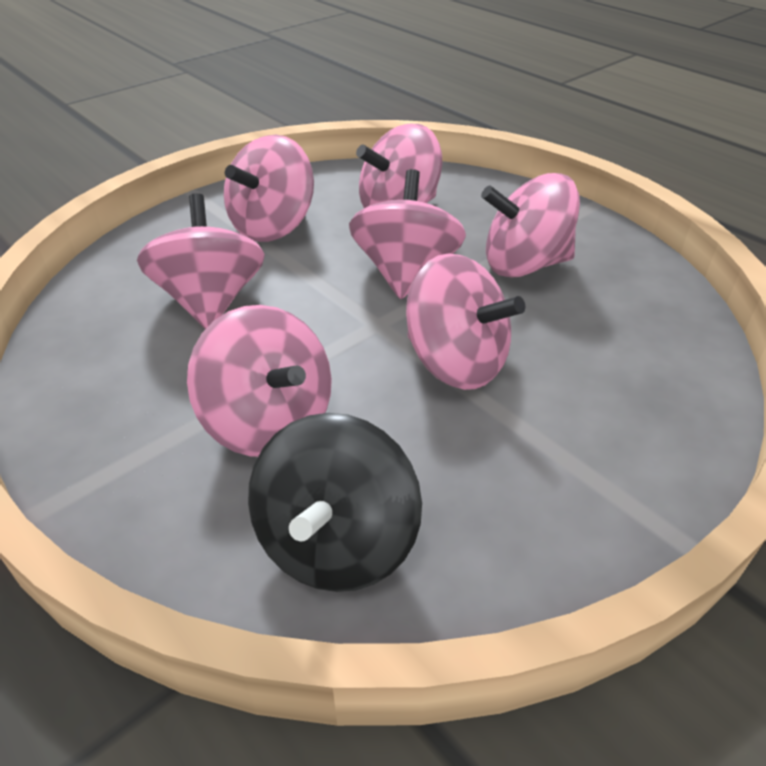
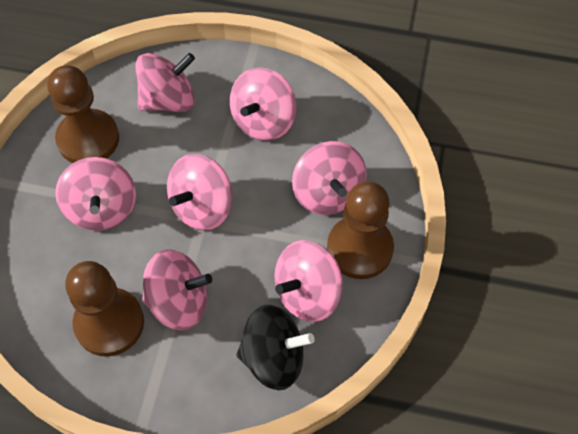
brown pawn: 0 -> 3

